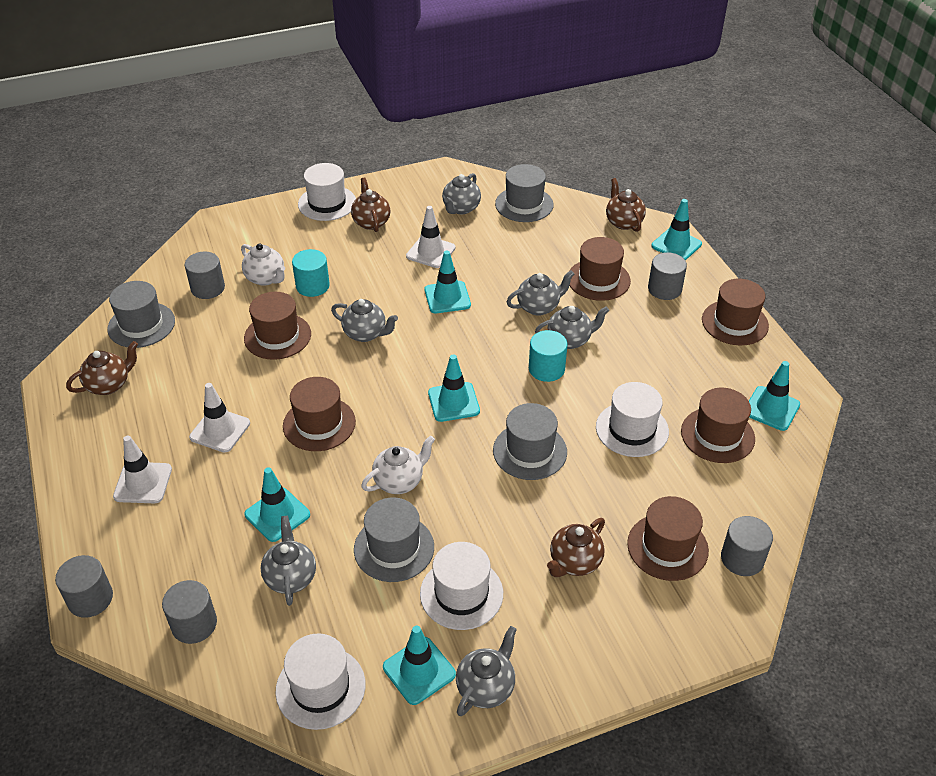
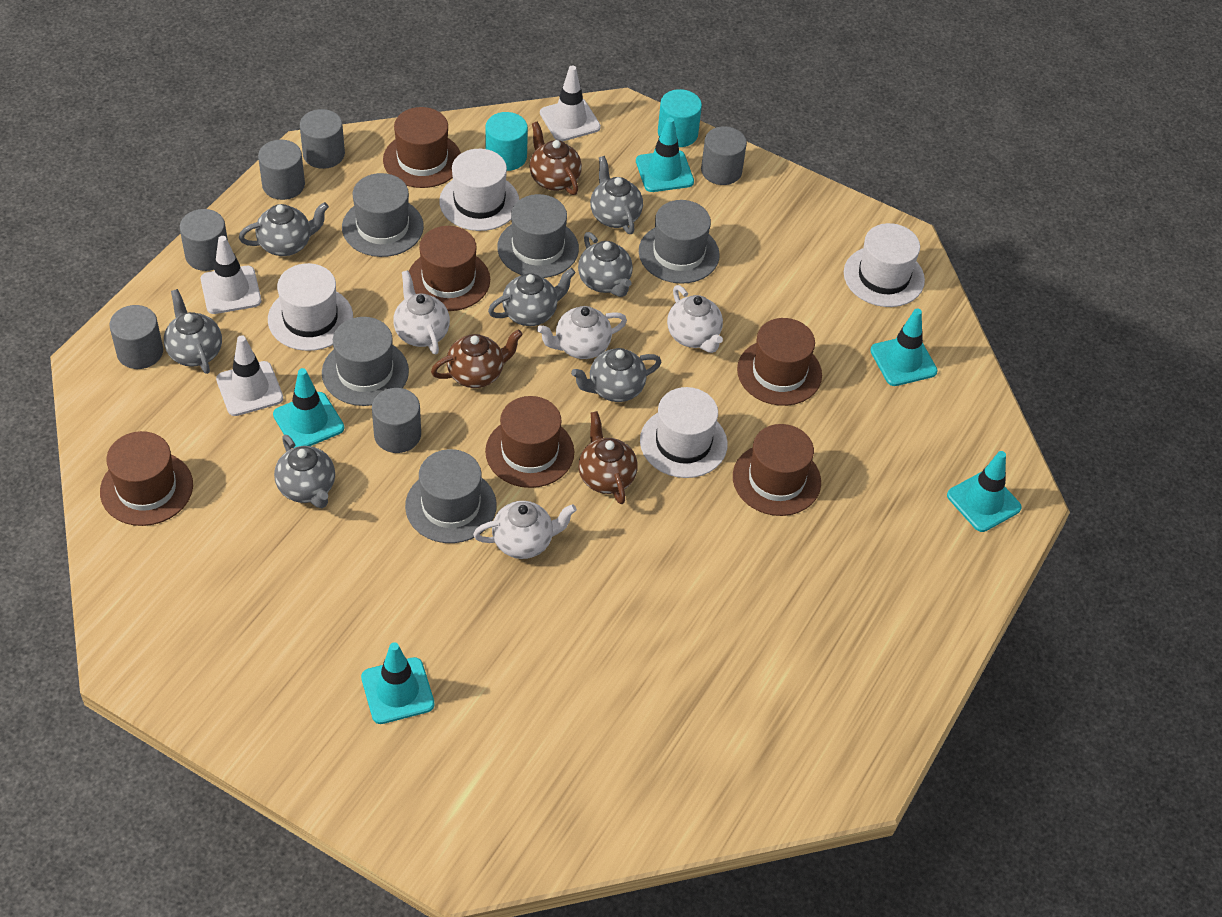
brown teapot: 4 -> 3
grey cylinder: 5 -> 6
grey hat: 4 -> 5
grey teapot: 6 -> 7
turquoise traffic cone: 6 -> 5
white teapot: 2 -> 4

